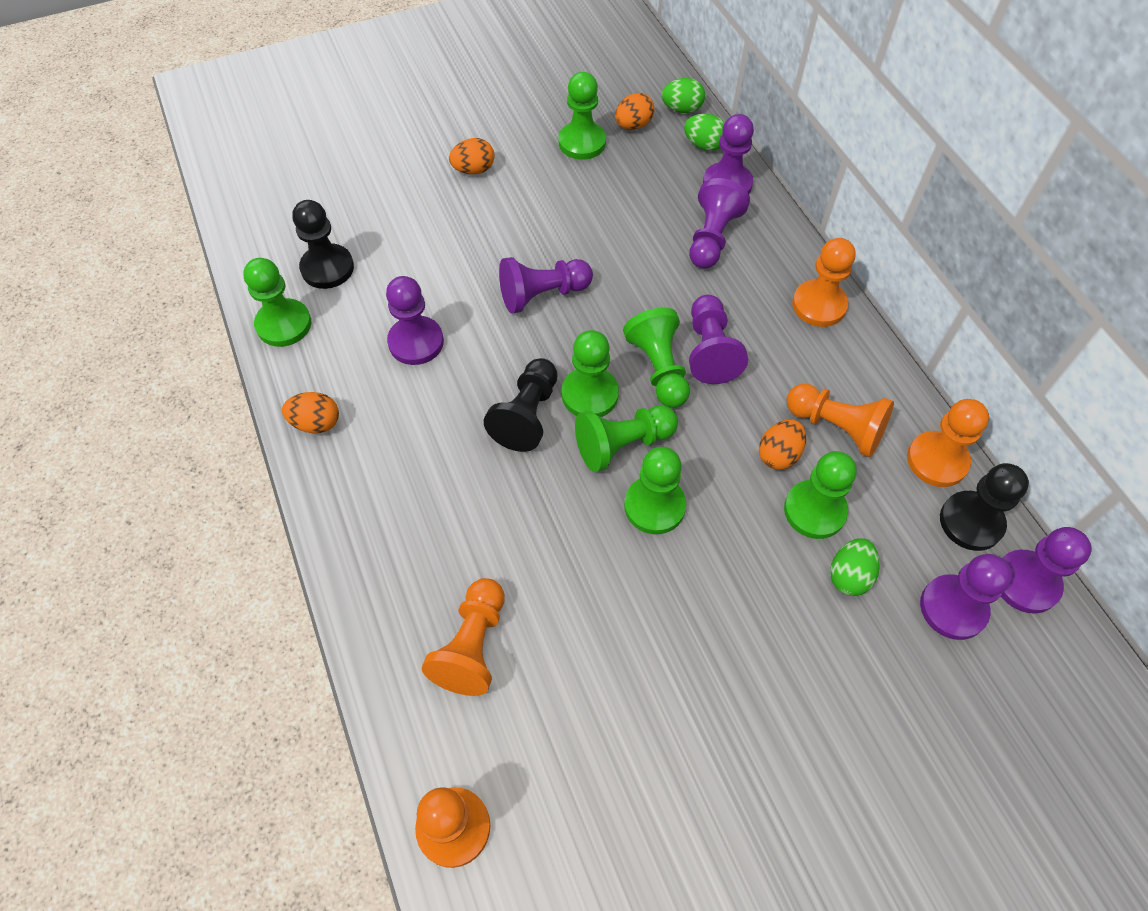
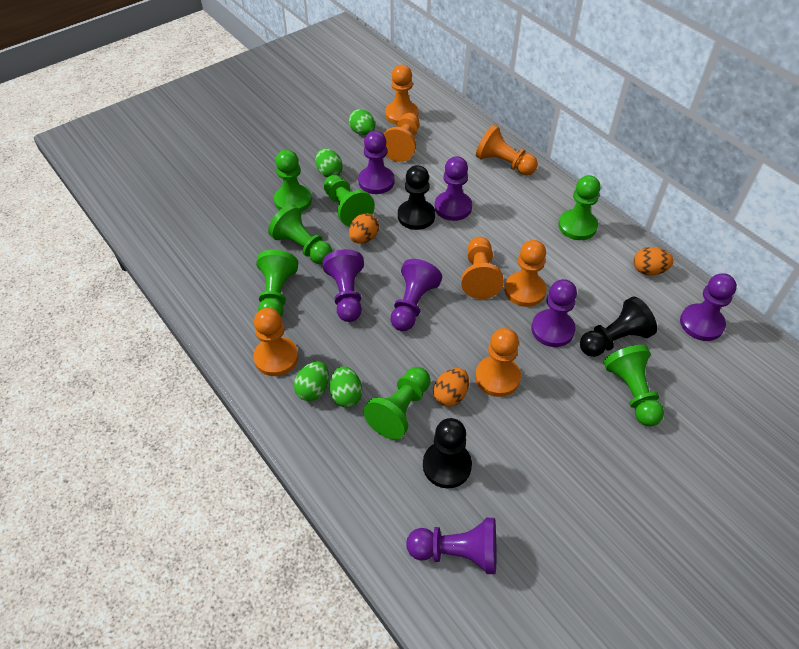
green egg: 3 -> 4
orange egg: 4 -> 3
orange pawn: 5 -> 7

